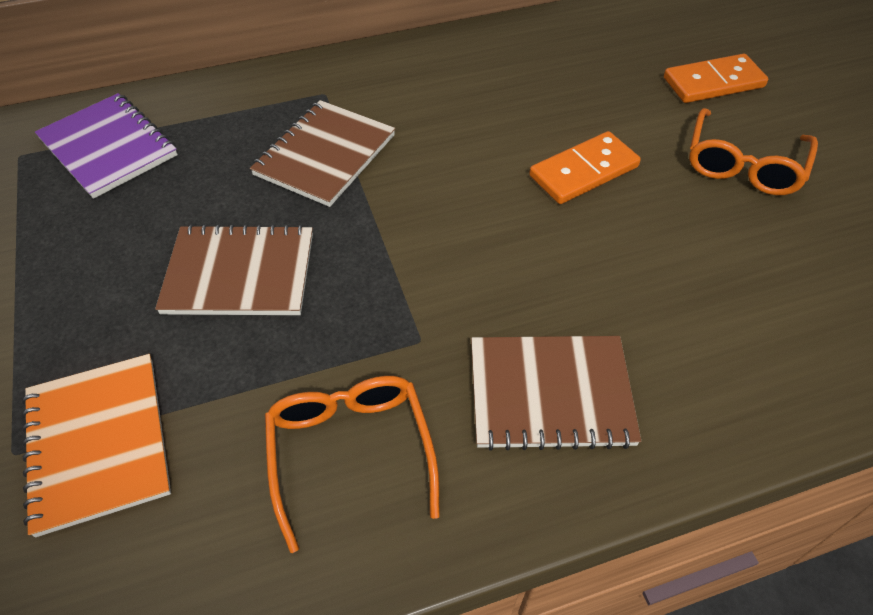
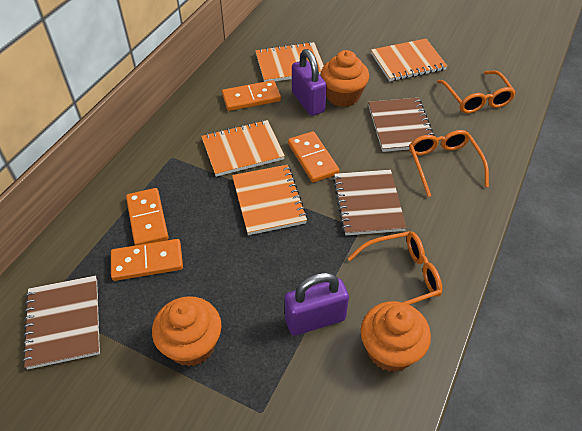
orange cupcake: 0 -> 3
orange domino: 2 -> 4
orange glasses: 2 -> 3
orange notebook: 1 -> 4
purple notebook: 1 -> 0
purple padlock: 0 -> 2

